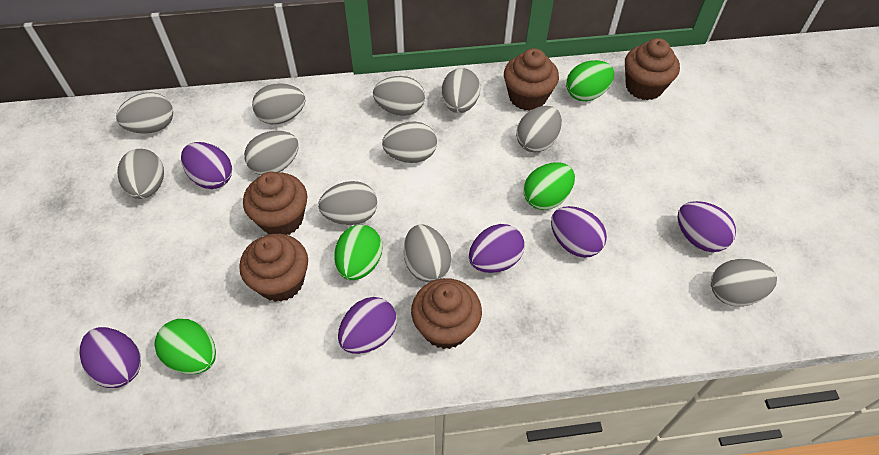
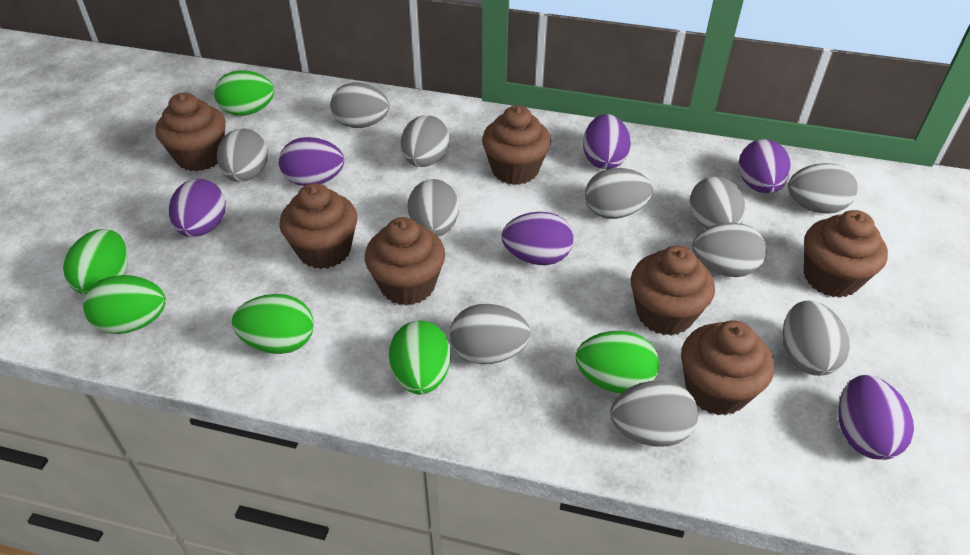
brown cupcake: 5 -> 7
green egg: 4 -> 6

